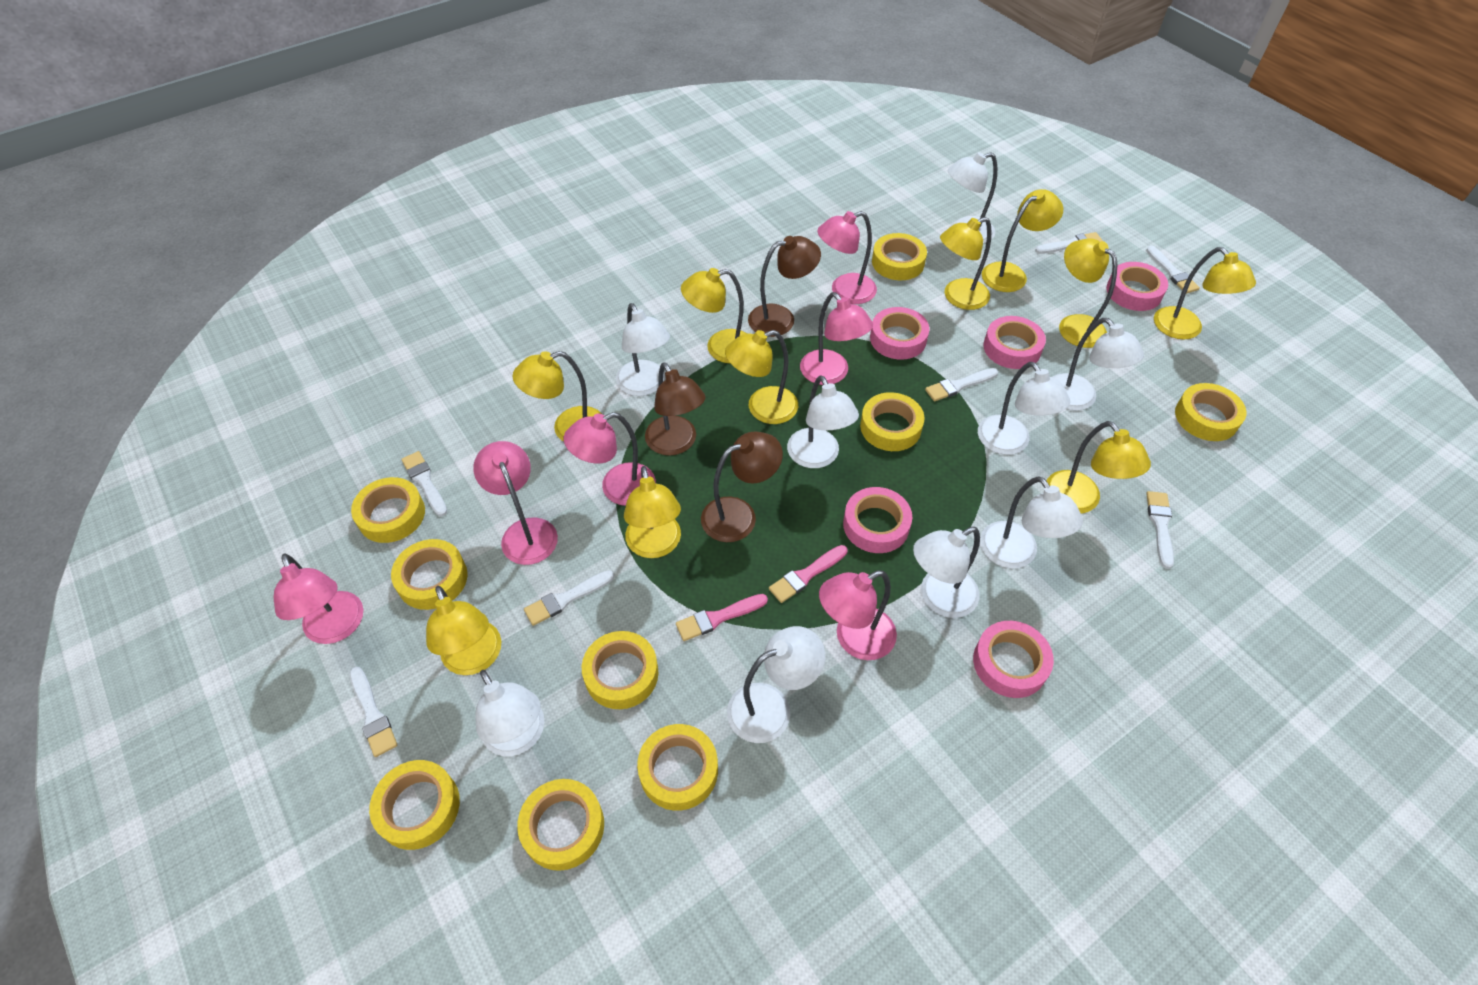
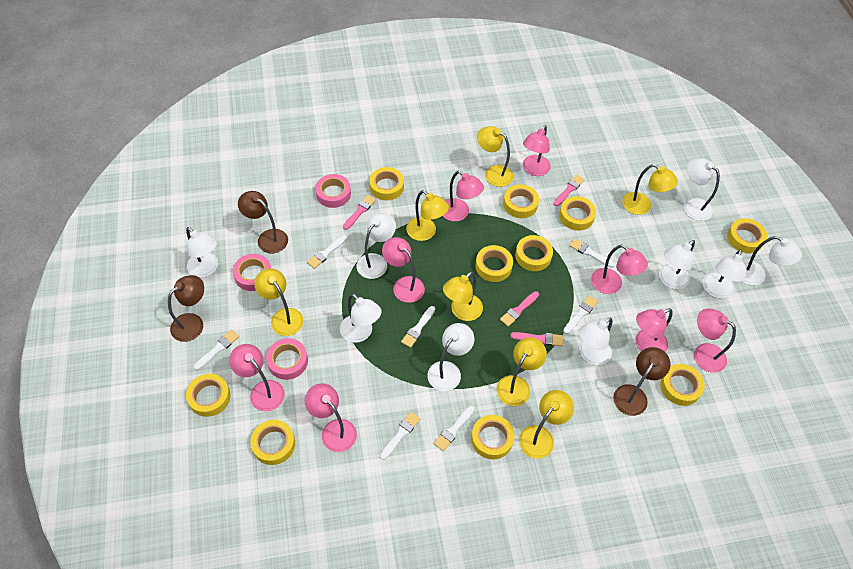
pink brush: 2 -> 4
pink lamp: 6 -> 8
pink tape: 5 -> 3
yellow lamp: 10 -> 7
yellow tape: 9 -> 10

